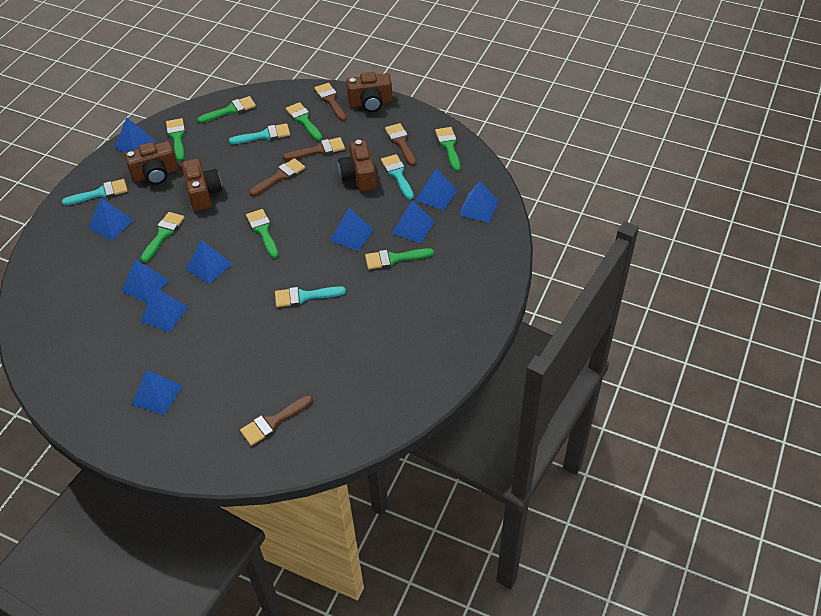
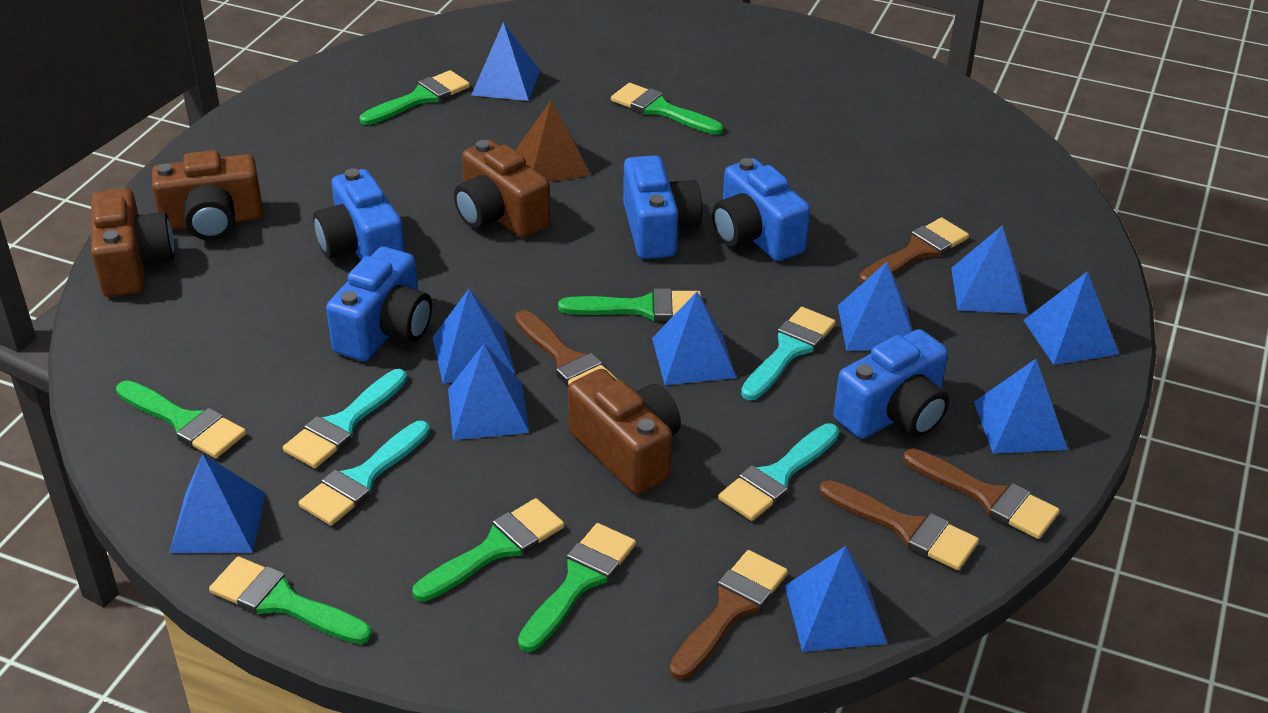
blue camera: 0 -> 5
brown pyramid: 0 -> 1

